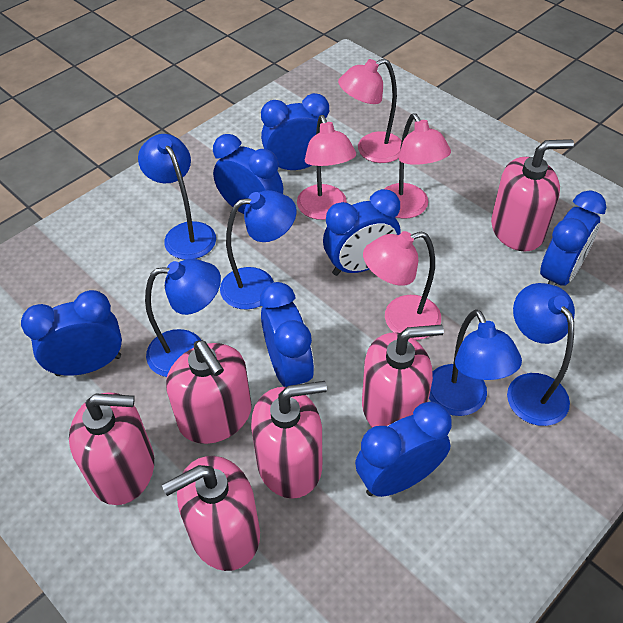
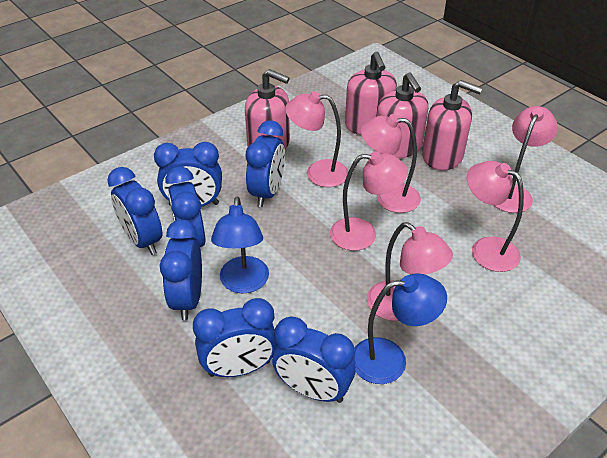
blue lamp: 5 -> 2
pink lamp: 4 -> 6
pink soap dispenser: 6 -> 4

